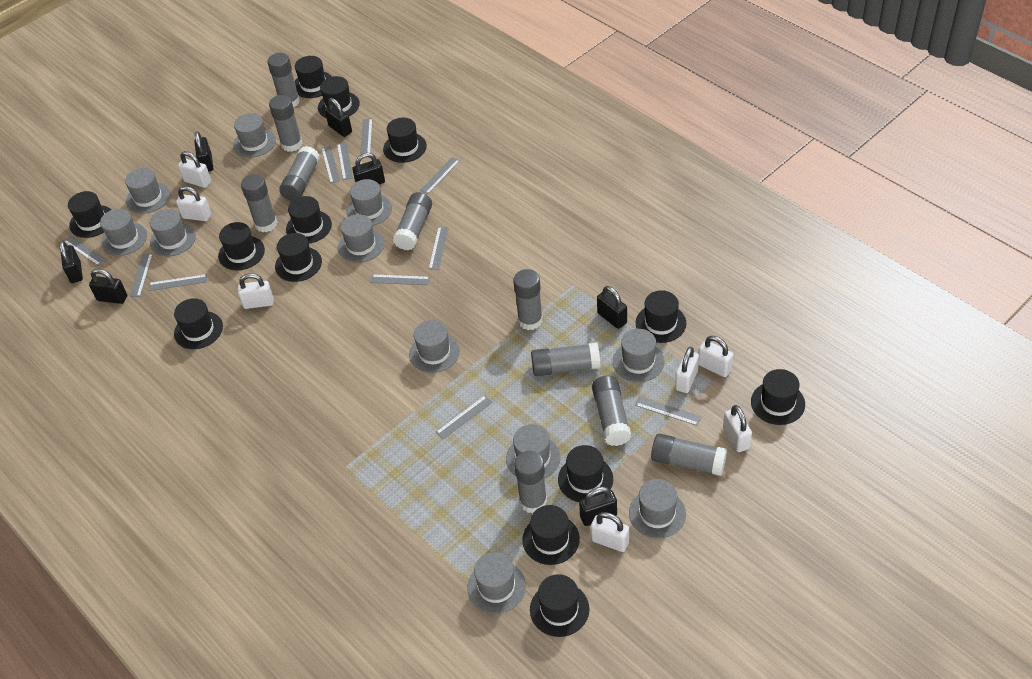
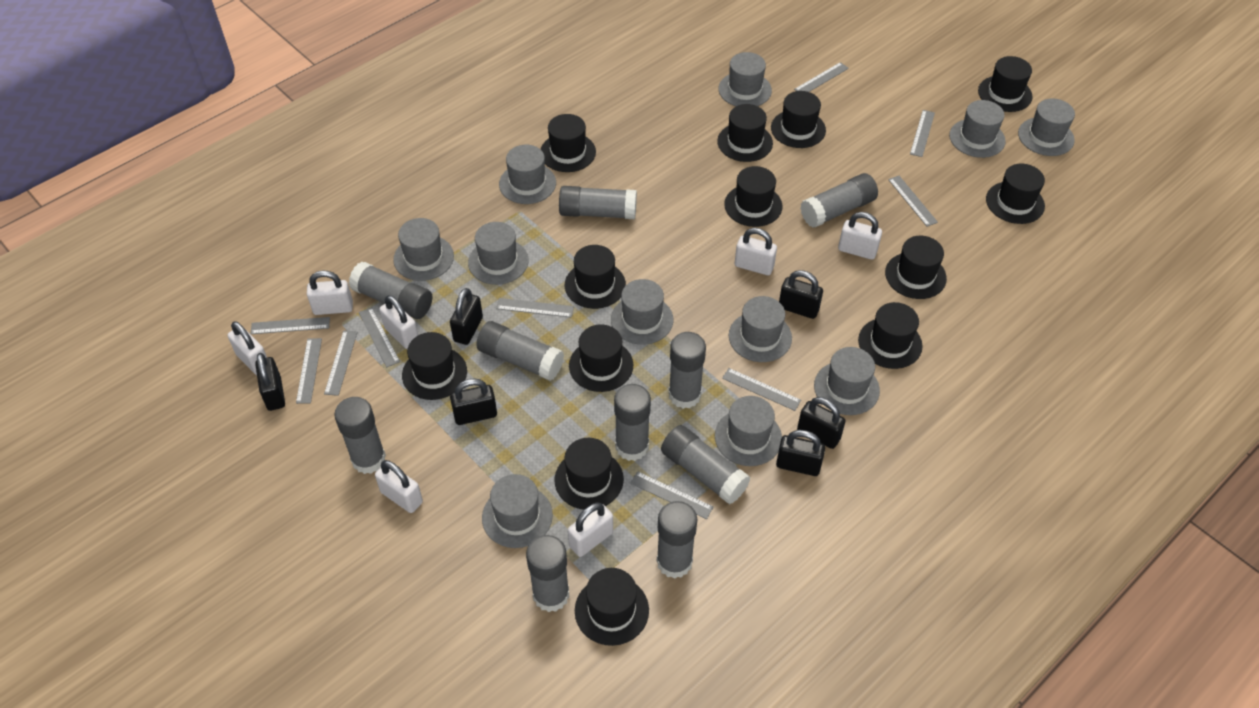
black padlock: 7 -> 6
grey ruler: 11 -> 10

